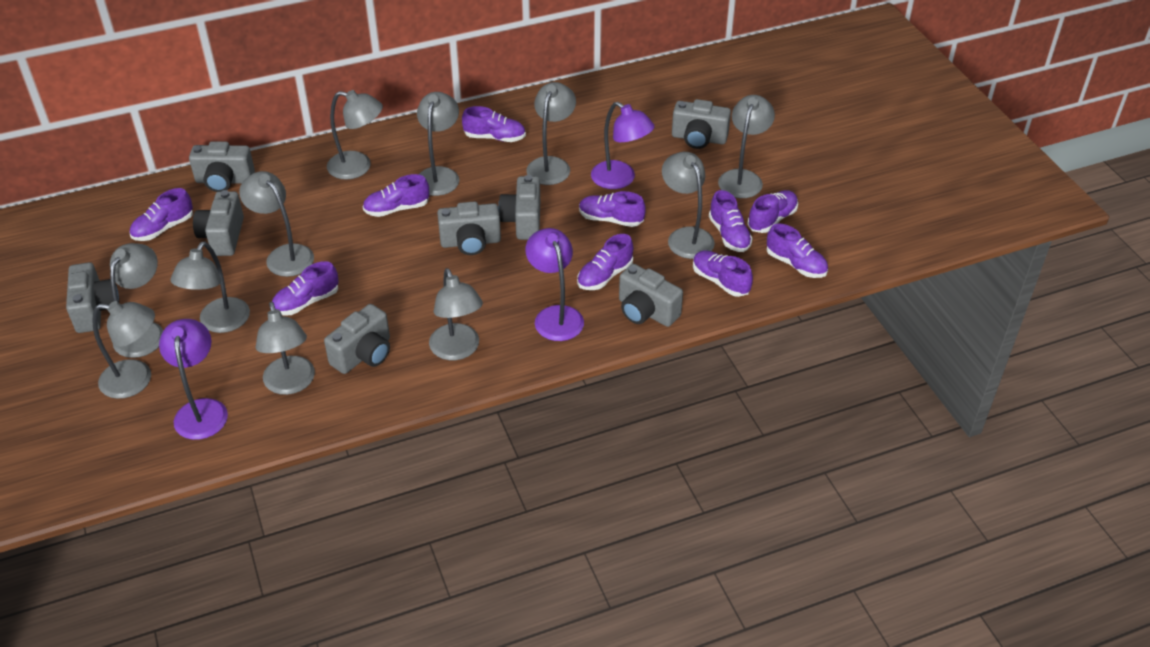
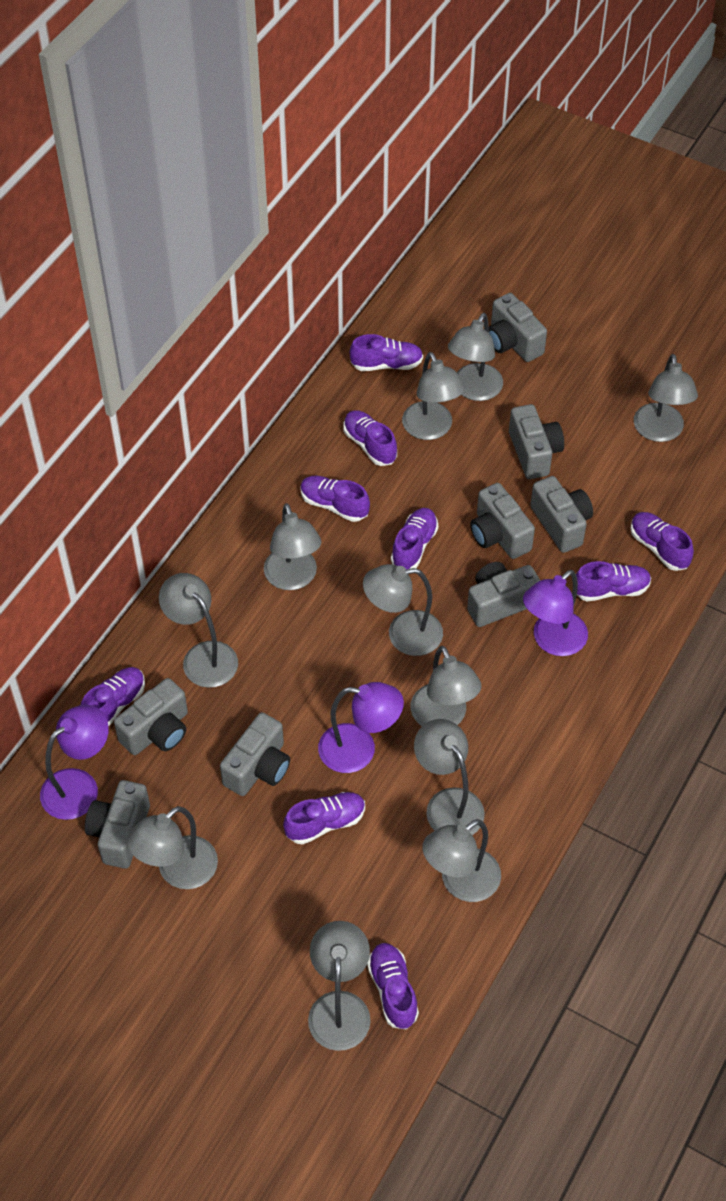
purple shoe: 10 -> 9

